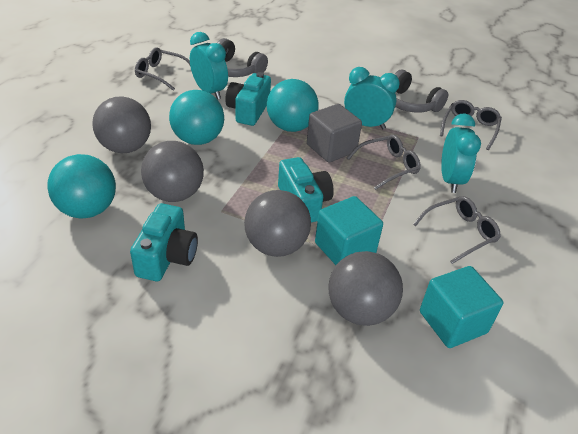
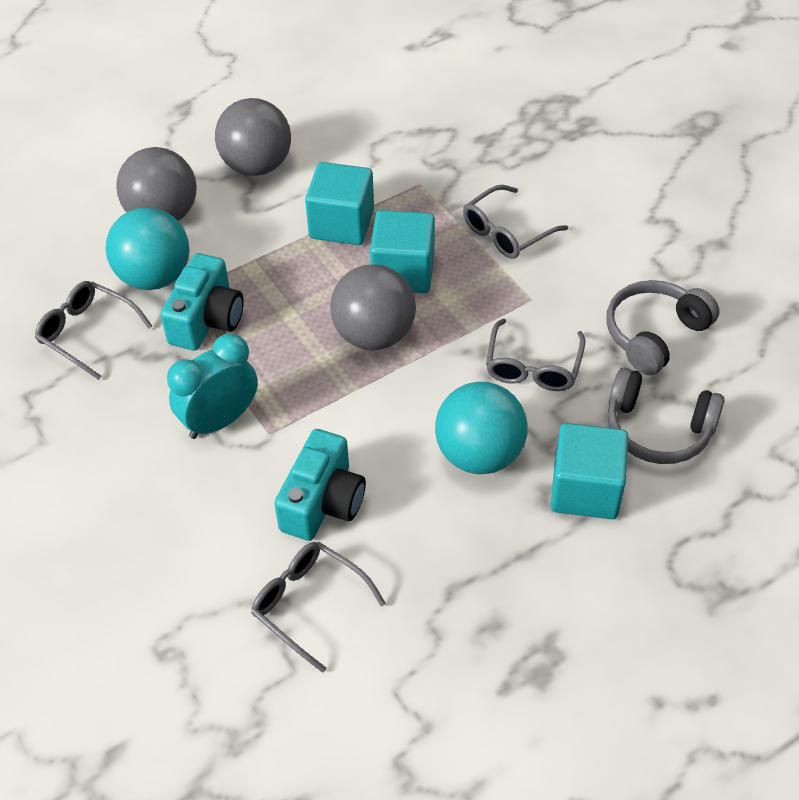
grey ball: 4 -> 3
grey cube: 1 -> 0
turquoise ball: 3 -> 2
turquoise camera: 3 -> 2
turquoise clock: 3 -> 1
turquoise cube: 2 -> 3

